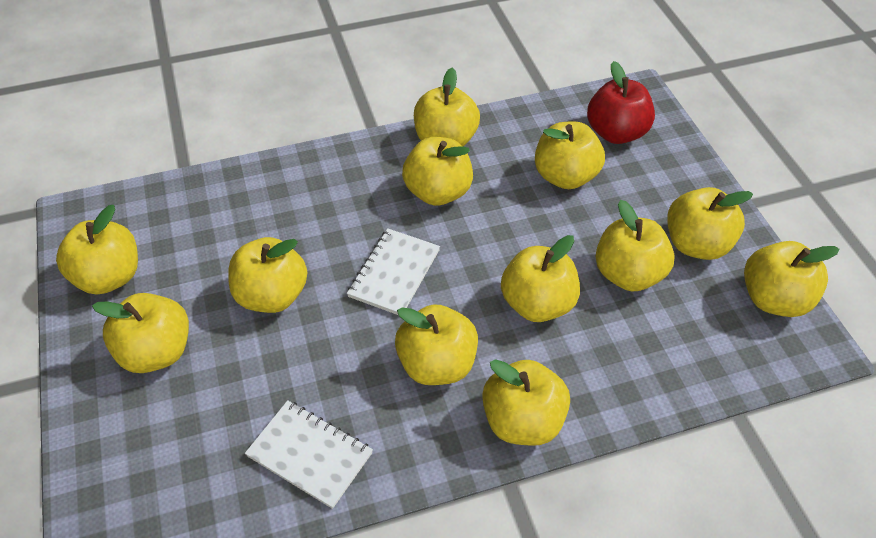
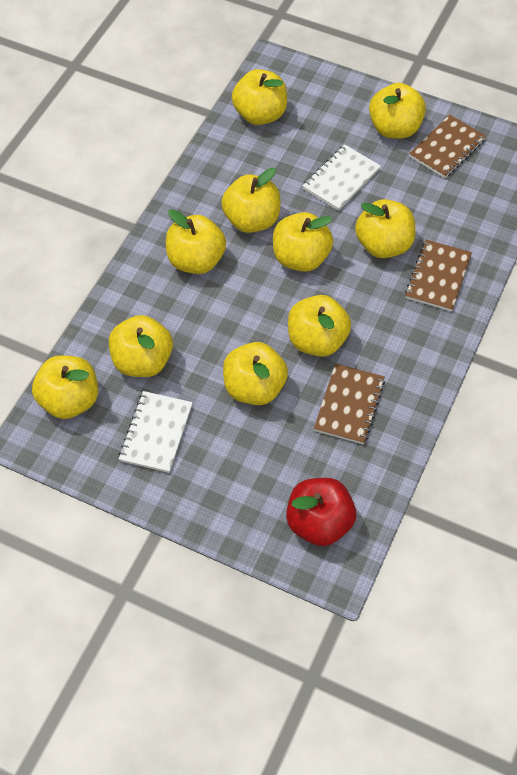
brown notebook: 0 -> 3
yellow apple: 12 -> 10

